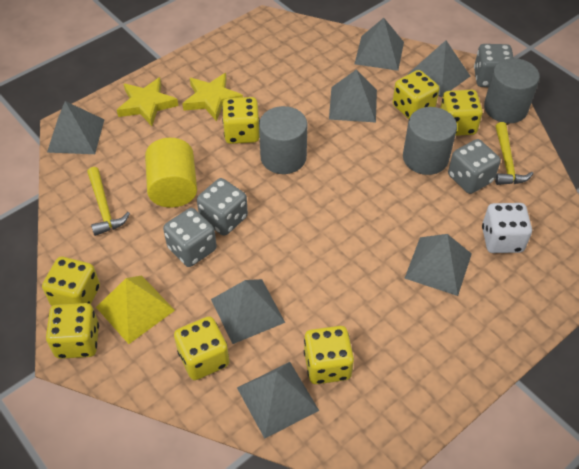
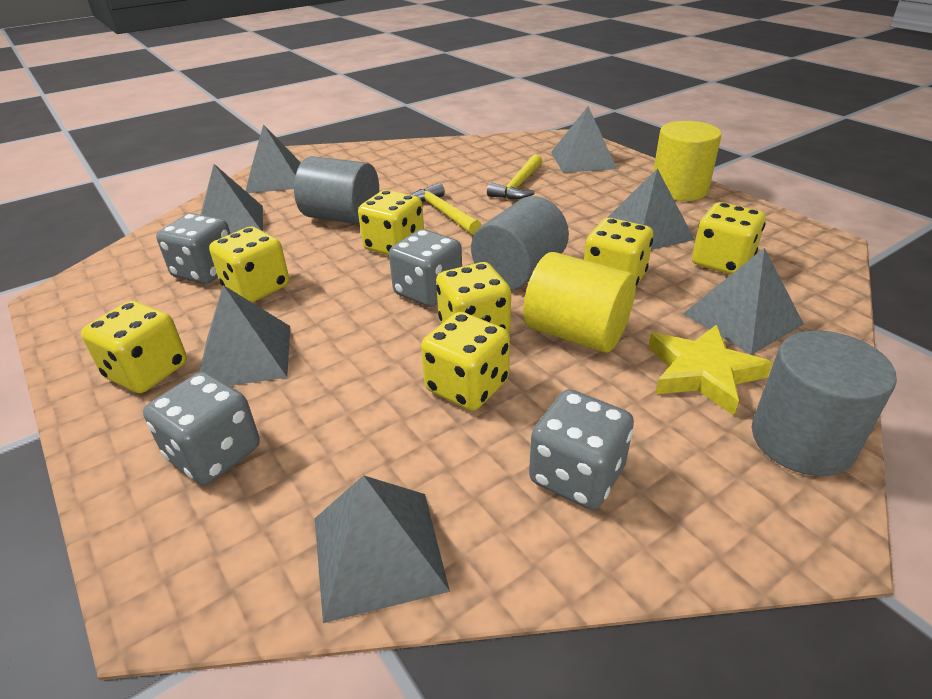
white dice: 1 -> 0
yellow cylinder: 1 -> 2
yellow pyramid: 1 -> 0
yellow star: 2 -> 1

